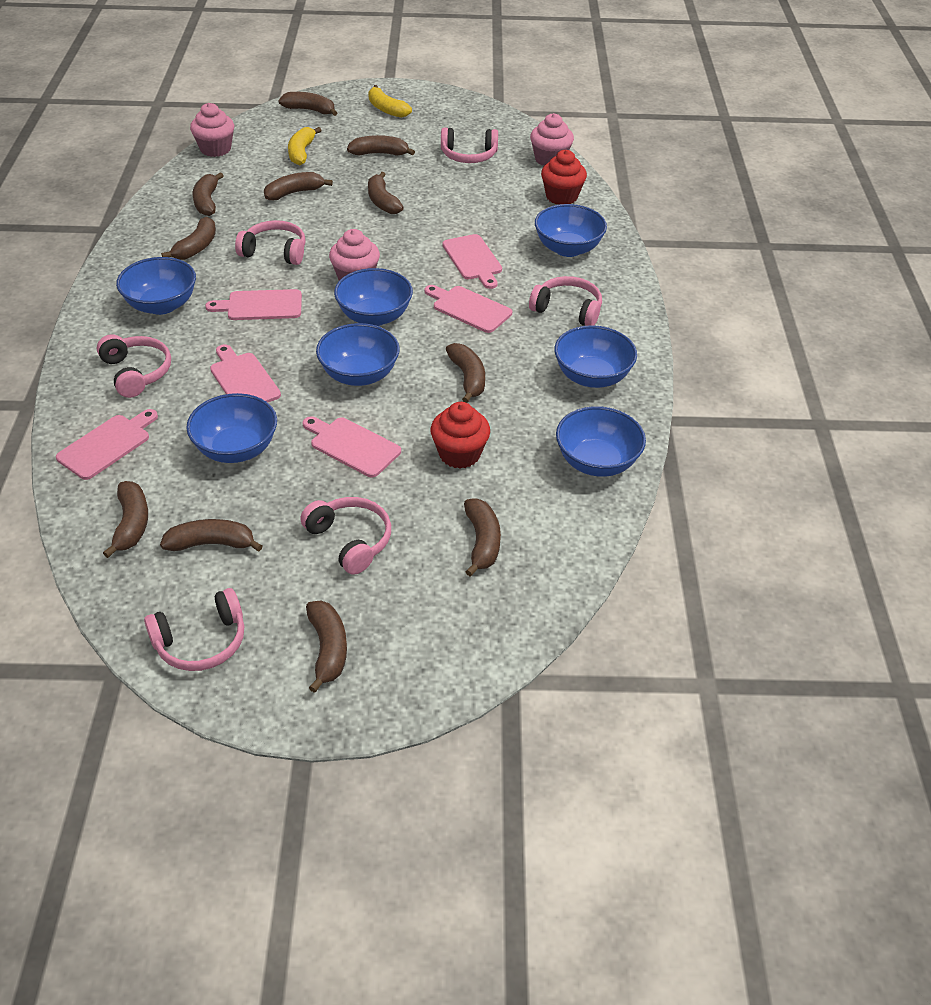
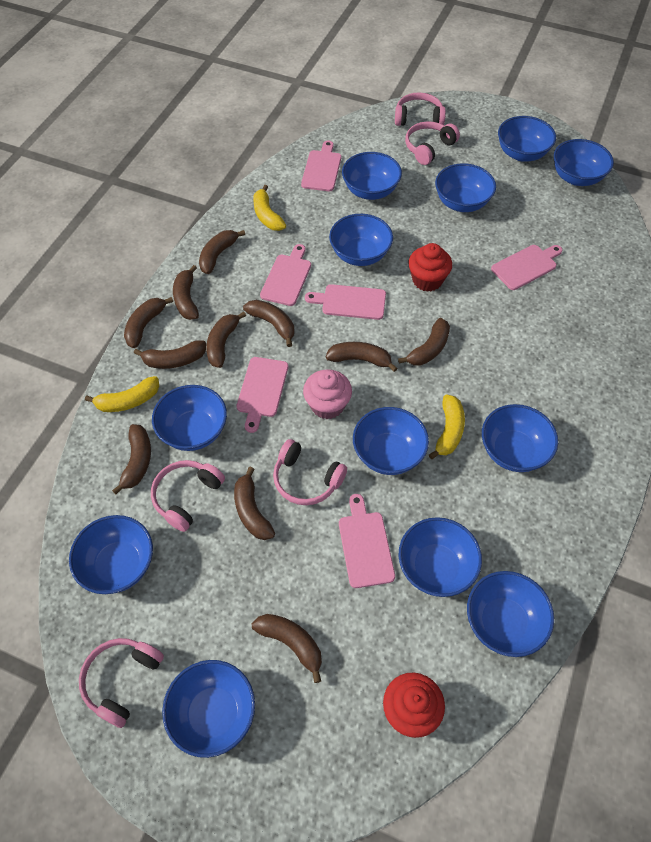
blue bowl: 7 -> 12
pink cupcake: 3 -> 1
pink headphones: 6 -> 5
yellow banana: 2 -> 3

